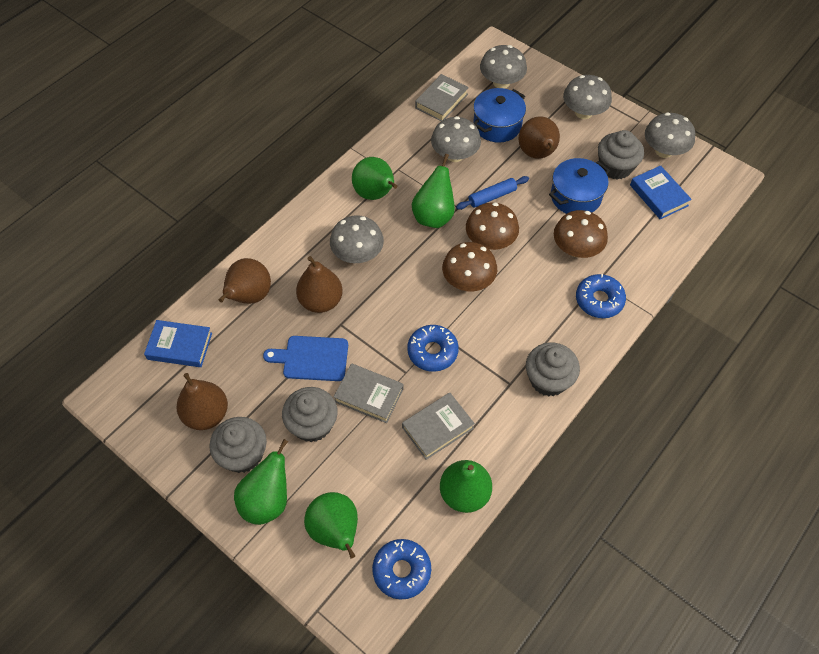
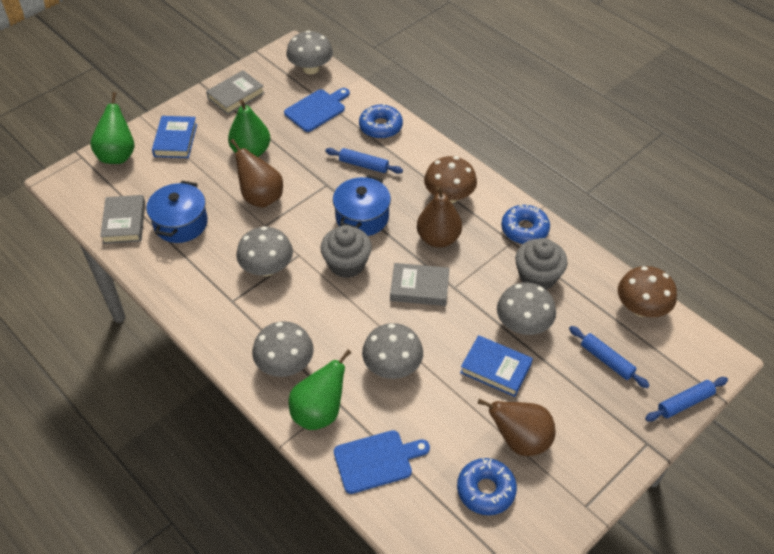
blue cutting board: 1 -> 2
blue rolling pin: 1 -> 3
brown mushroom: 3 -> 2
brown pear: 4 -> 3
green pear: 5 -> 3
grey cupcake: 4 -> 2

